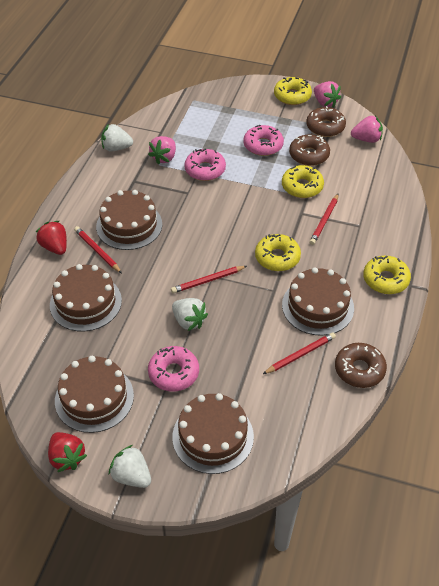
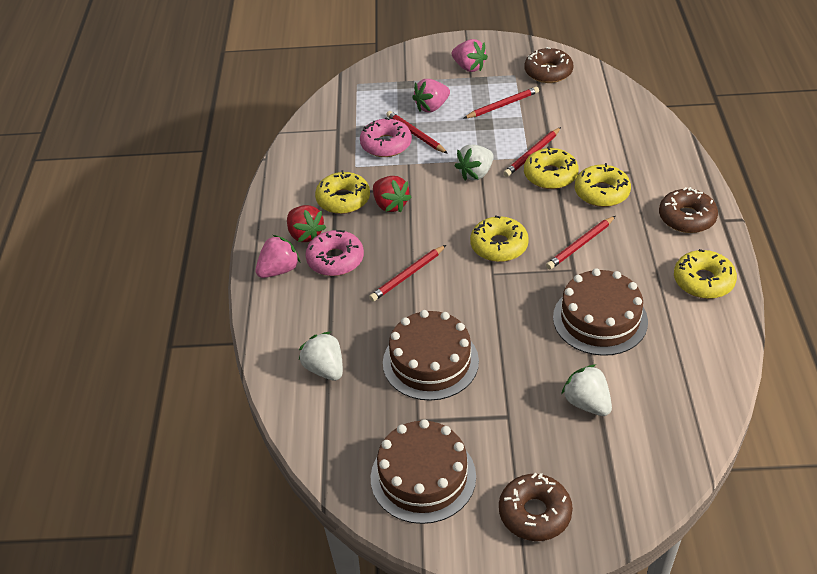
brown cake: 5 -> 3
pink donut: 3 -> 2
red pencil: 4 -> 5
yellow donut: 4 -> 5

